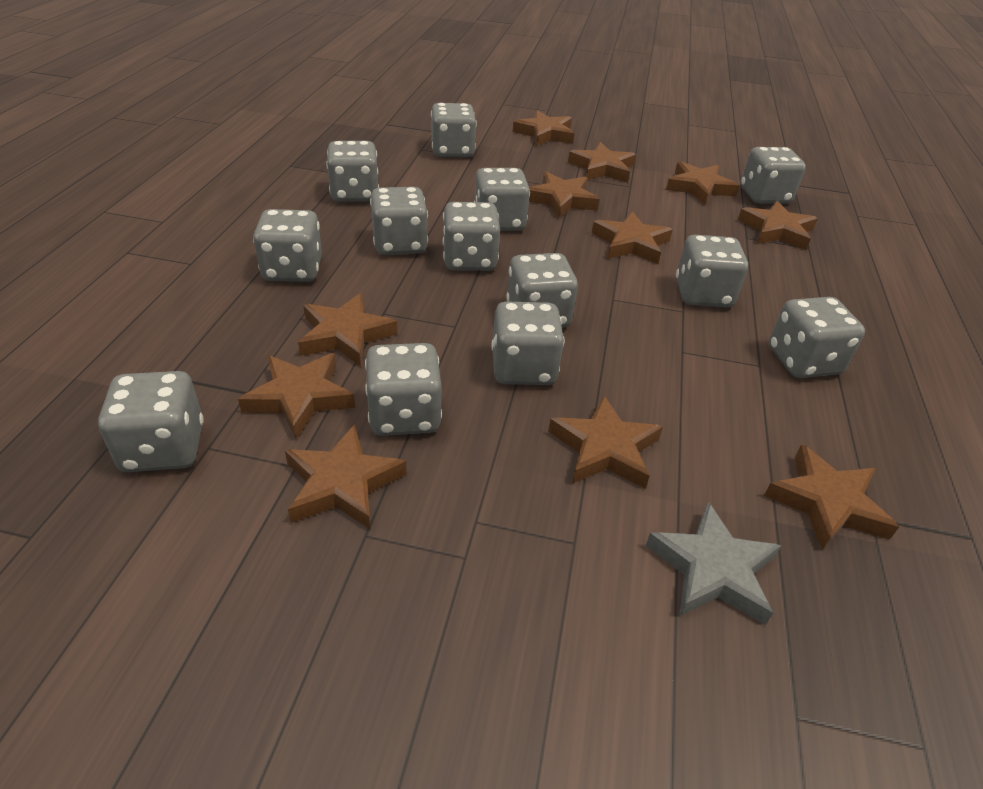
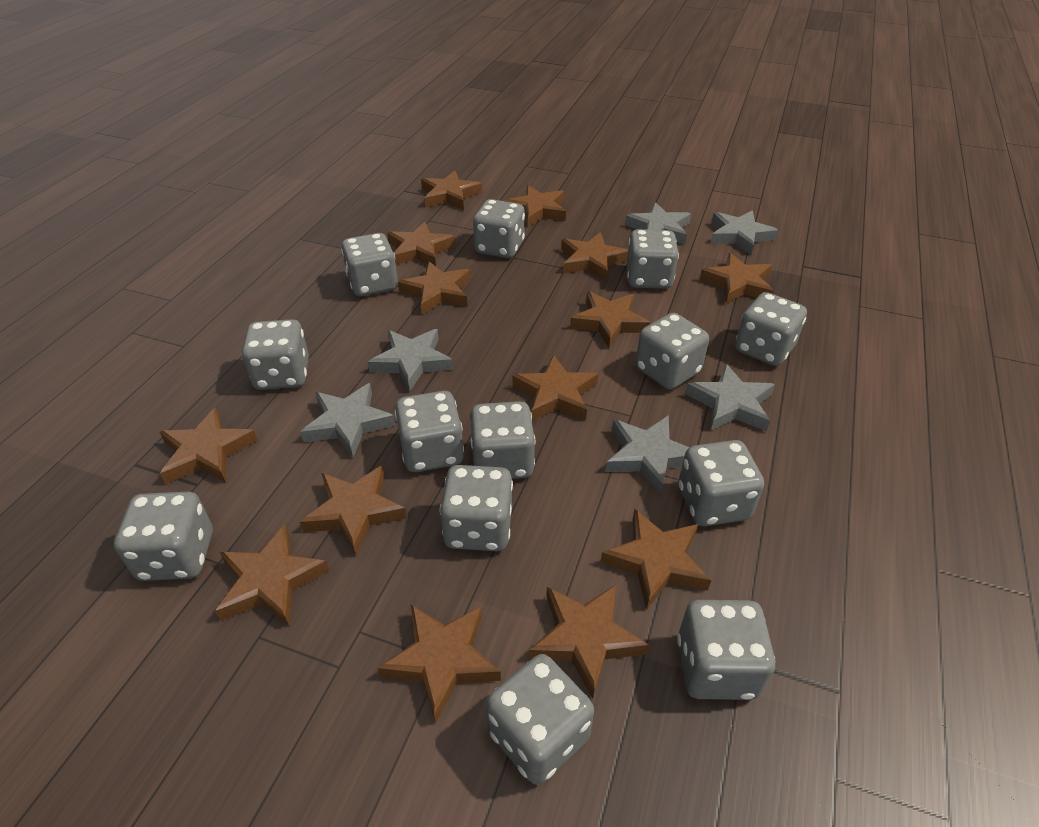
brown star: 11 -> 14
grey star: 1 -> 6

